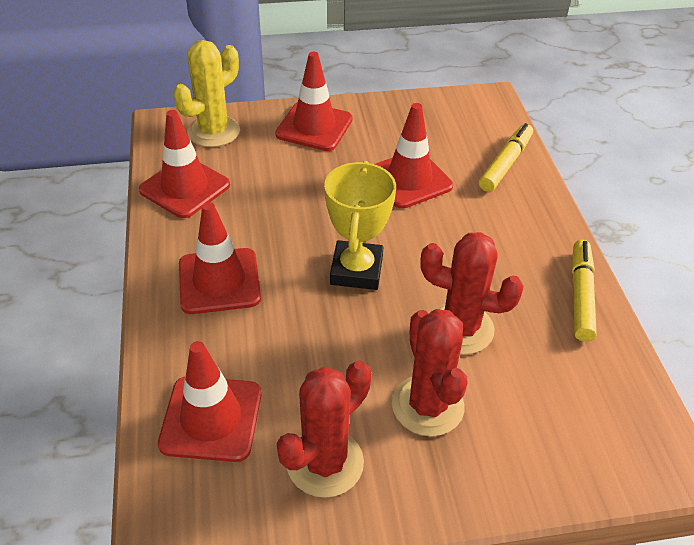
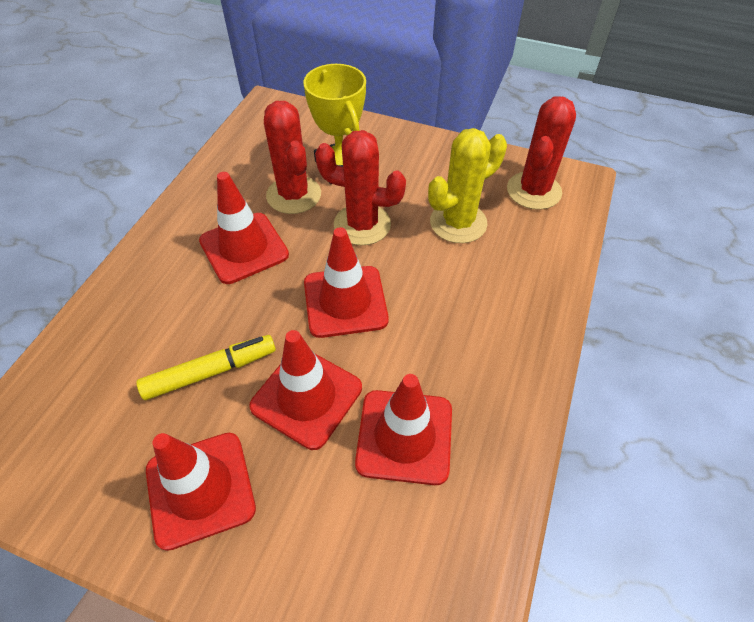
yellow marker: 2 -> 1

